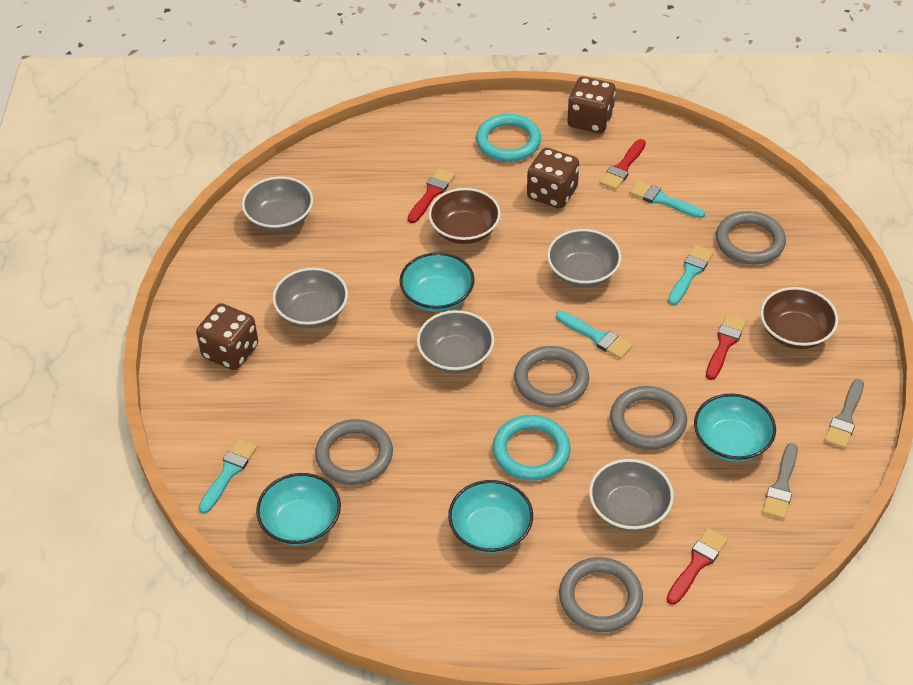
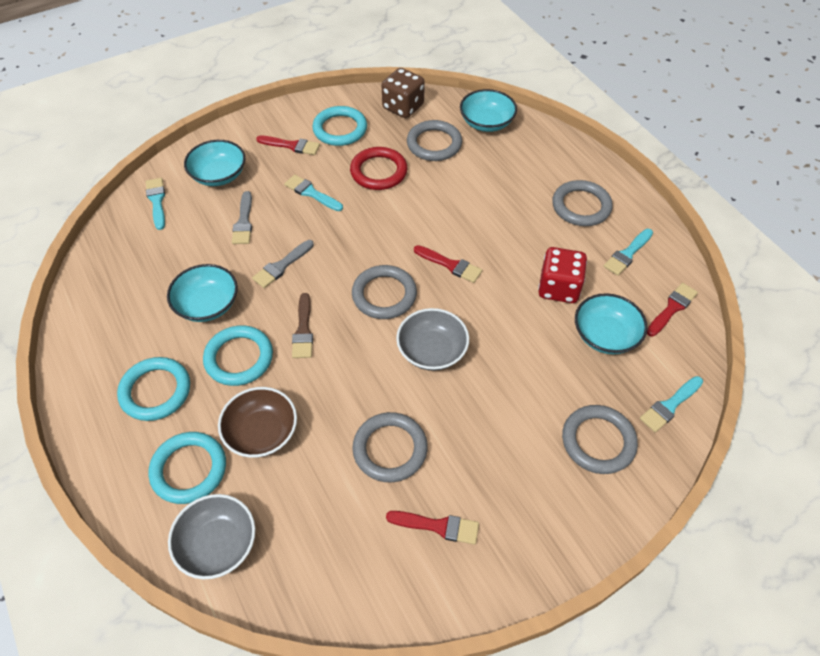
brown bowl: 2 -> 1
brown brush: 0 -> 1
brown dice: 3 -> 1
grey bowl: 5 -> 2
red dice: 0 -> 1
red ring: 0 -> 1
turquoise ring: 2 -> 4

